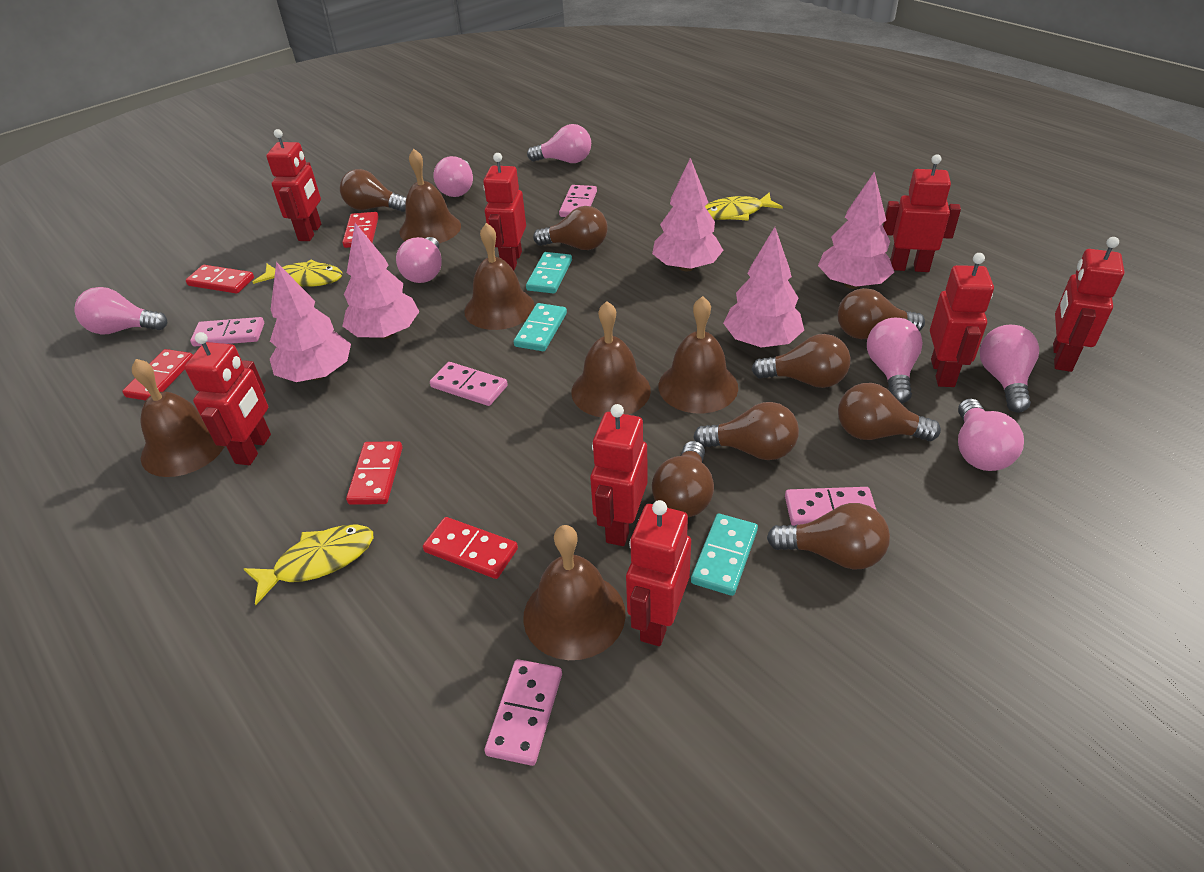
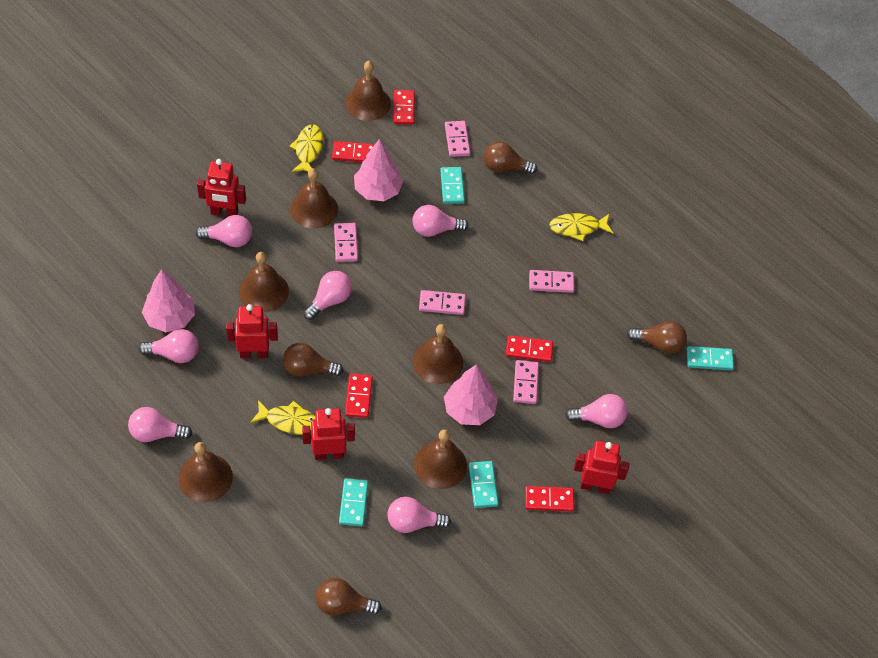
brown light bulb: 8 -> 4
pink tree: 5 -> 3
red robot: 8 -> 4
turquoise domino: 3 -> 4

